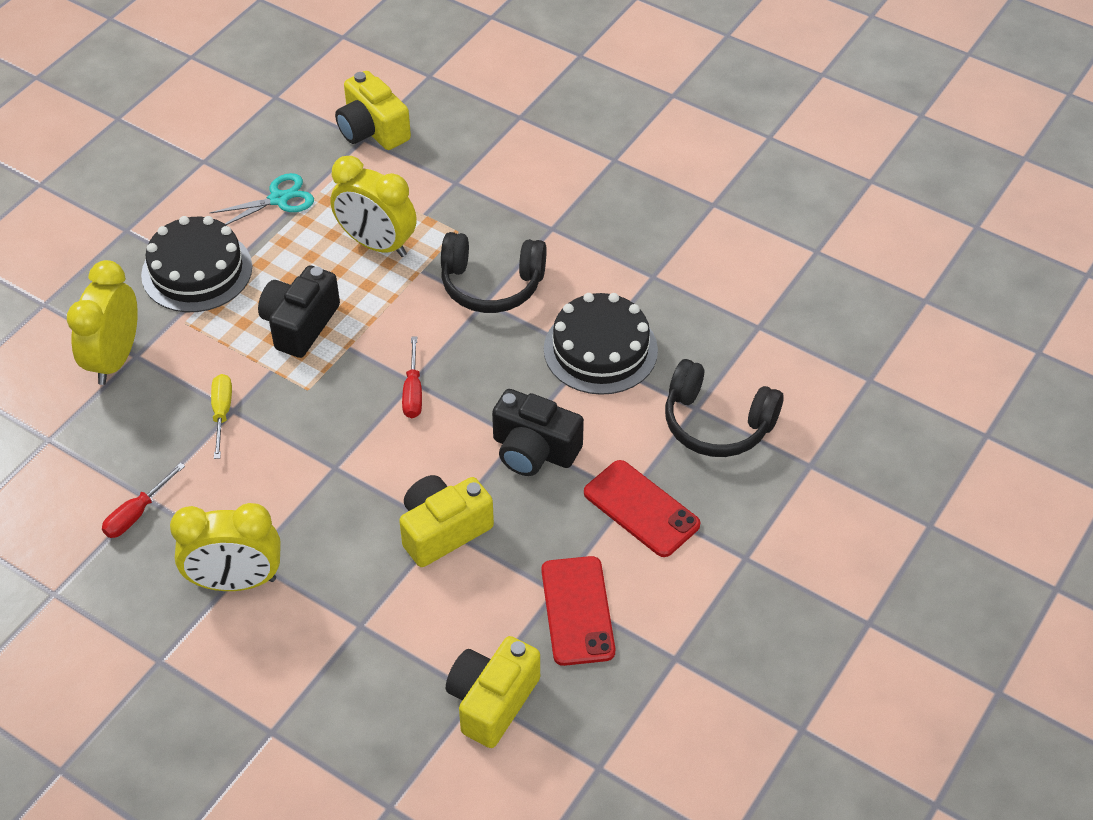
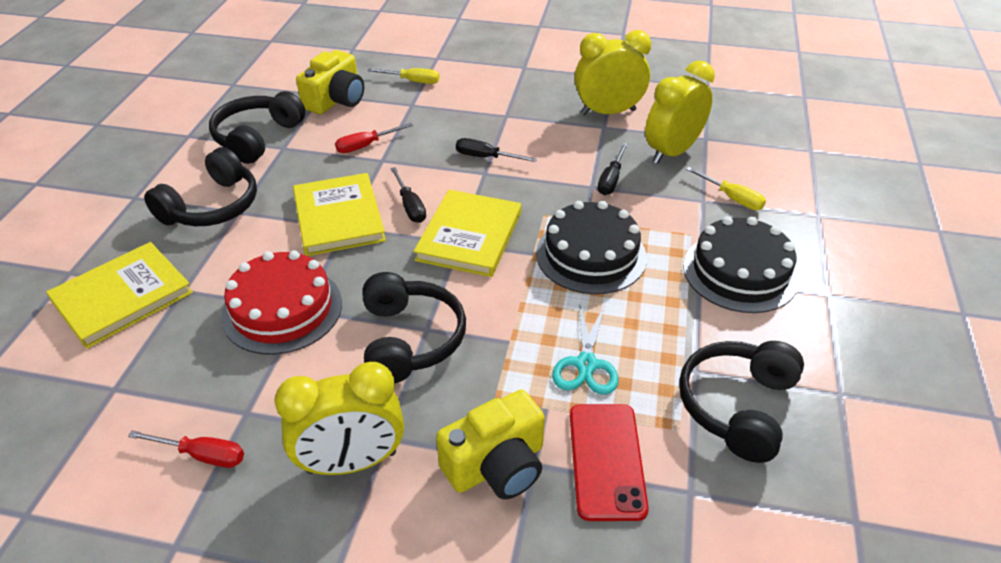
black camera: 2 -> 0
black headphones: 2 -> 4
black screwdriver: 0 -> 3
red cake: 0 -> 1
red phone: 2 -> 1
yellow book: 0 -> 3
yellow camera: 3 -> 2
yellow screwdriver: 1 -> 2

